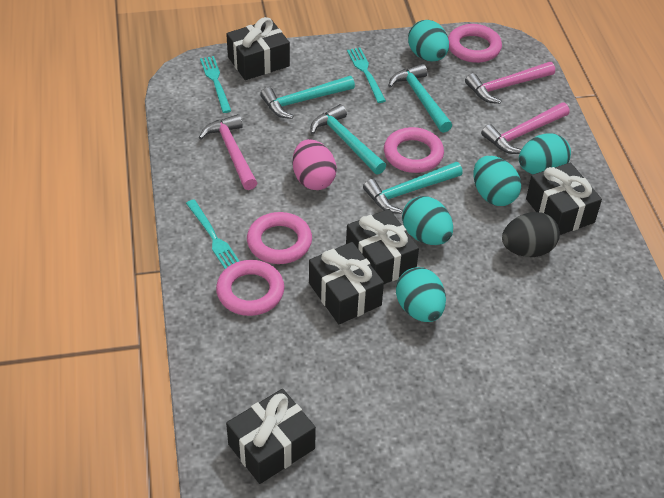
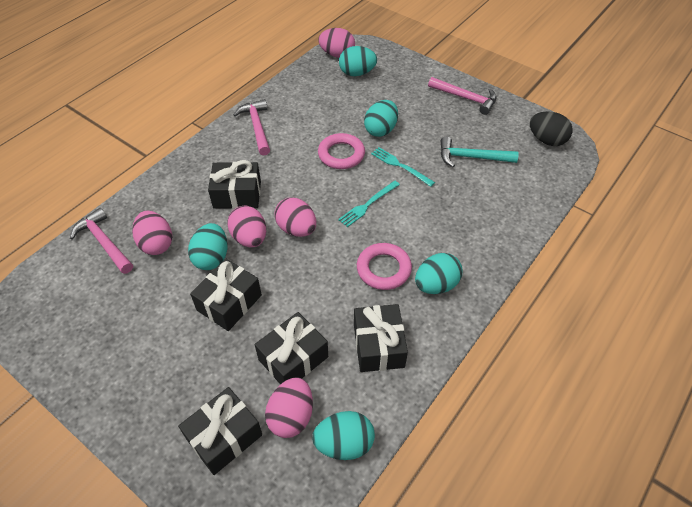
pink egg: 1 -> 5
pink ring: 4 -> 2
turquoise fork: 3 -> 2
turquoise hammer: 4 -> 1

